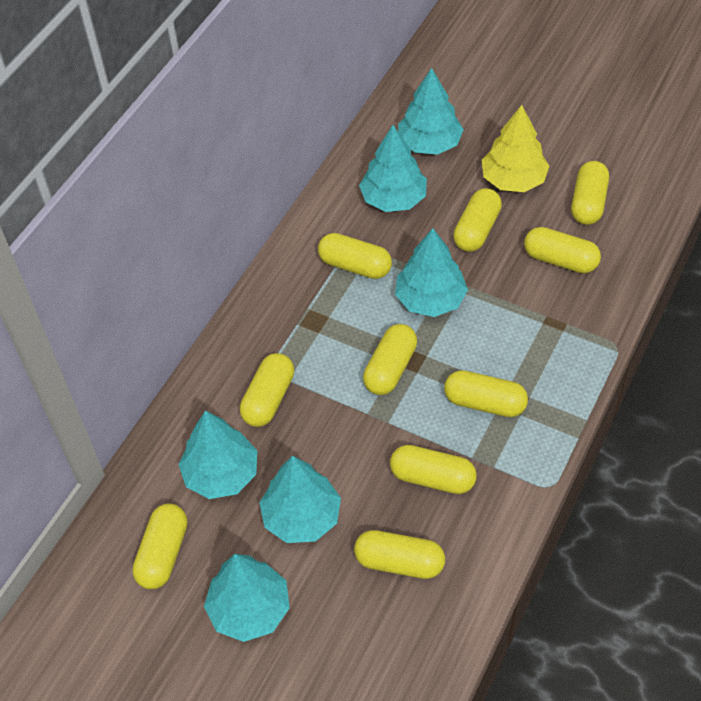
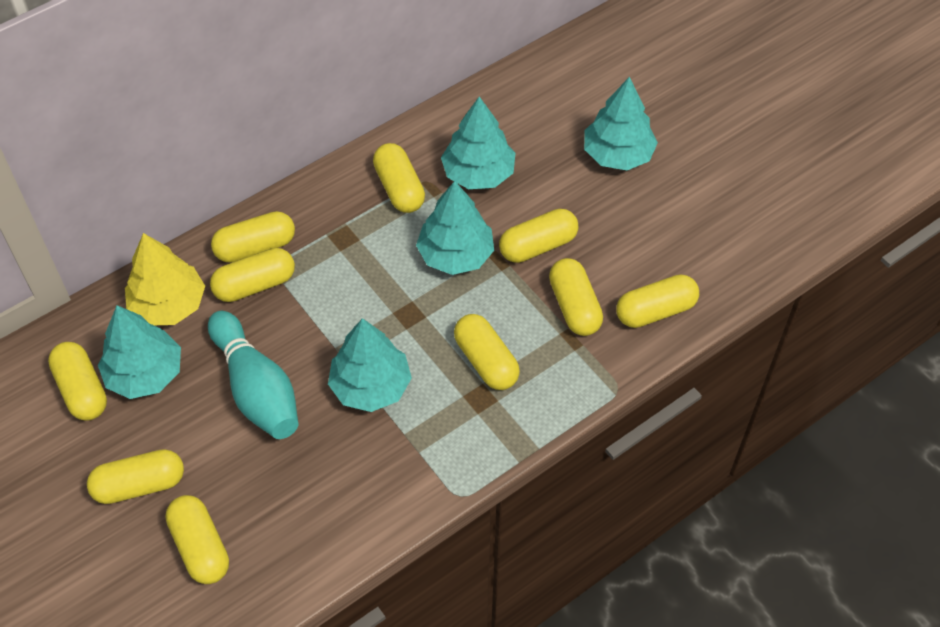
turquoise bowling pin: 0 -> 1
turquoise tree: 6 -> 5

